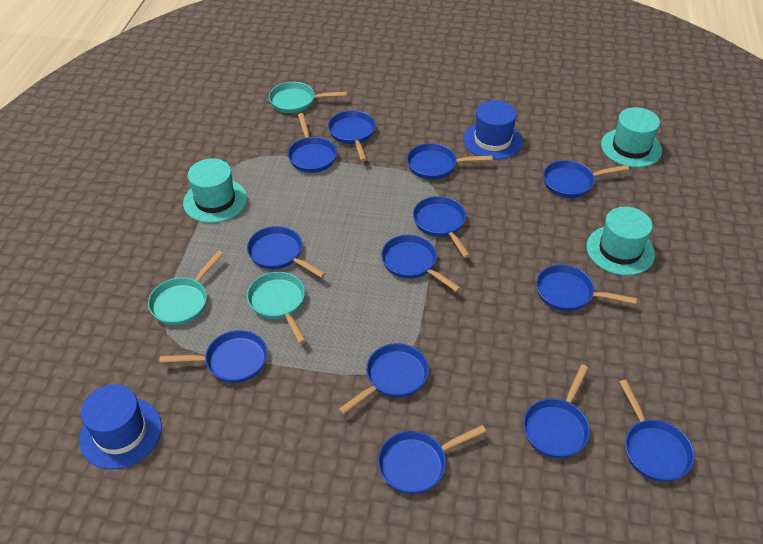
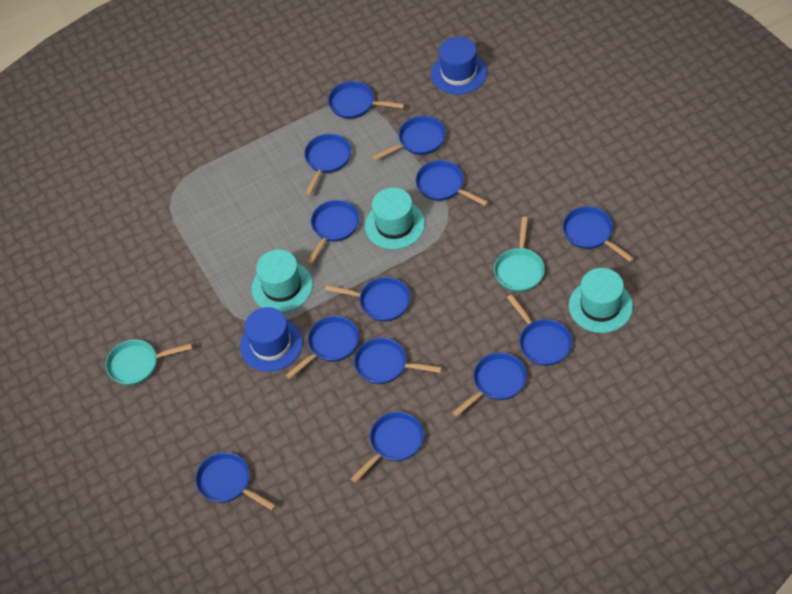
turquoise pan: 3 -> 2

